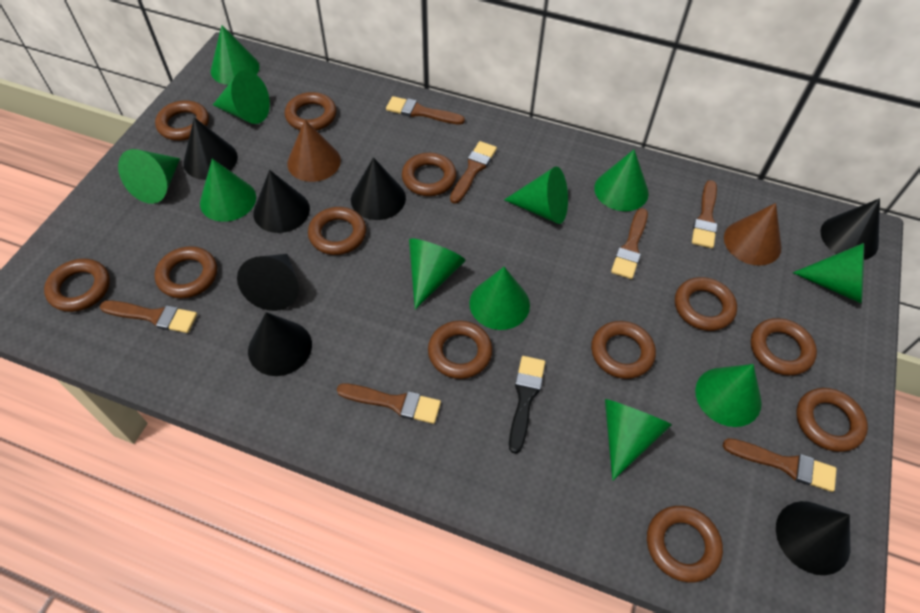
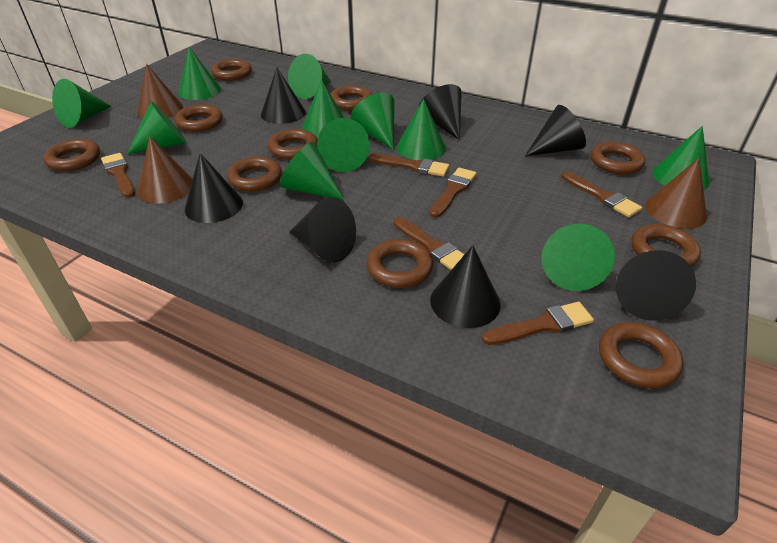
black brush: 1 -> 0
brown brush: 7 -> 6
brown cone: 2 -> 3
brown ring: 12 -> 10

